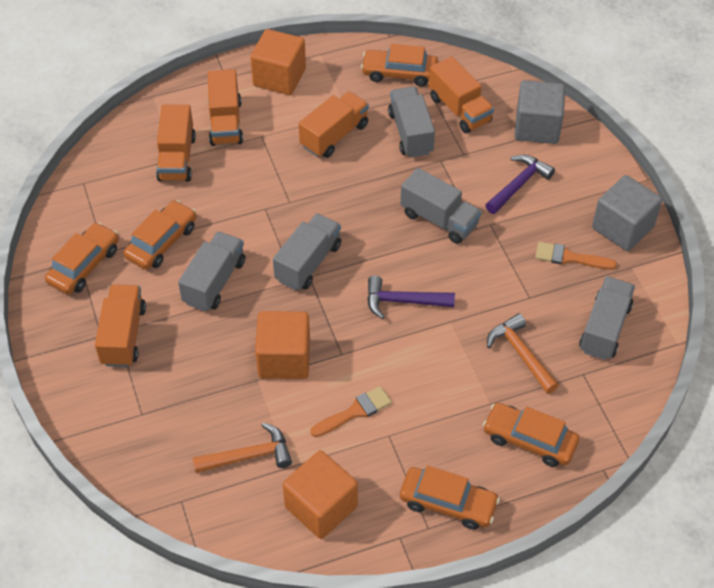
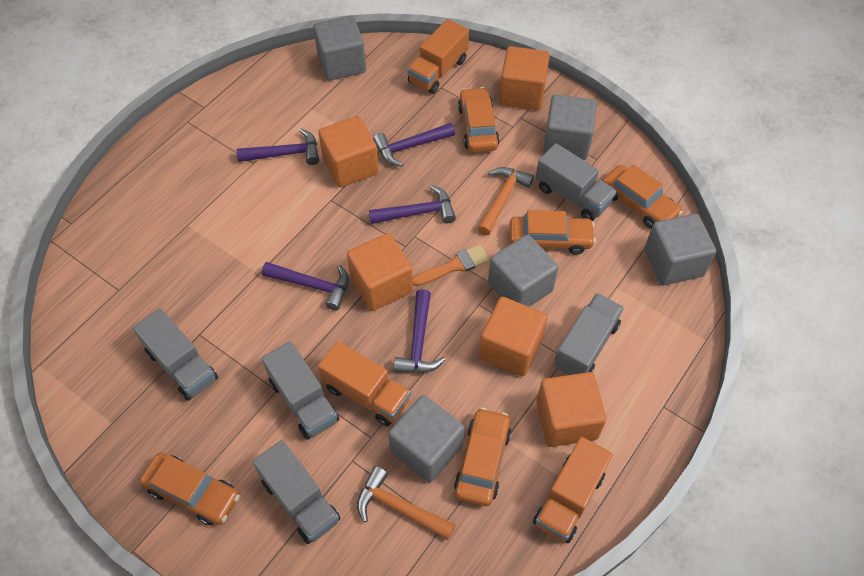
grey cube: 2 -> 5
orange brush: 2 -> 1
orange cube: 3 -> 5
orange truck: 5 -> 3
purple hammer: 2 -> 5

